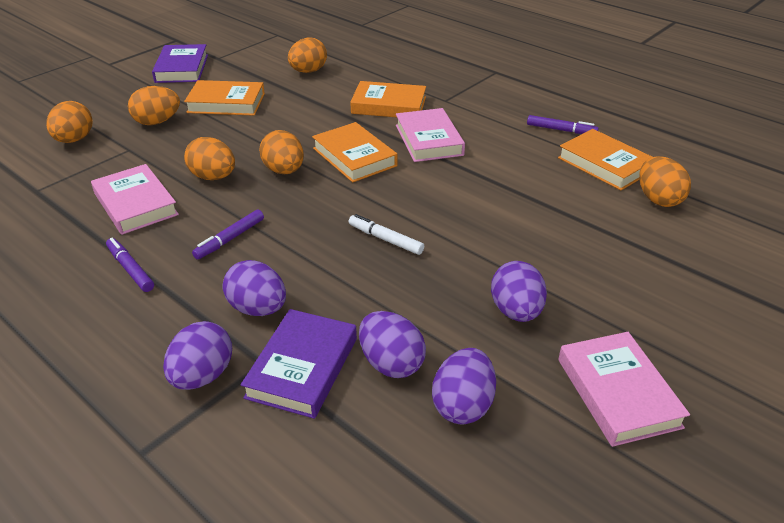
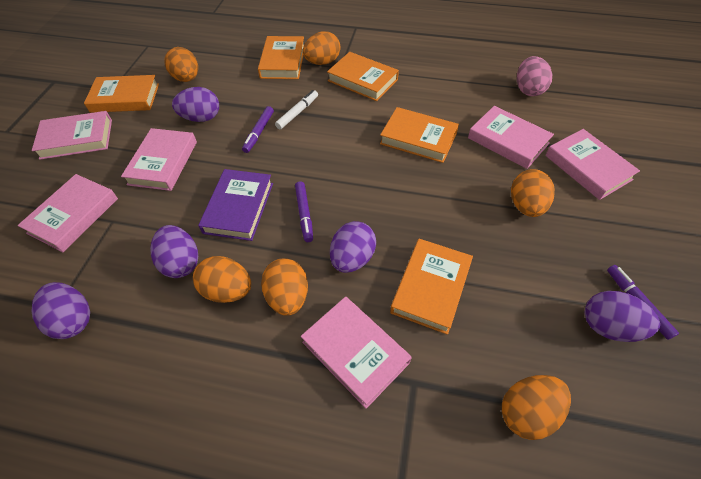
orange book: 4 -> 5
pink book: 3 -> 6
pink egg: 0 -> 1
purple book: 2 -> 1

